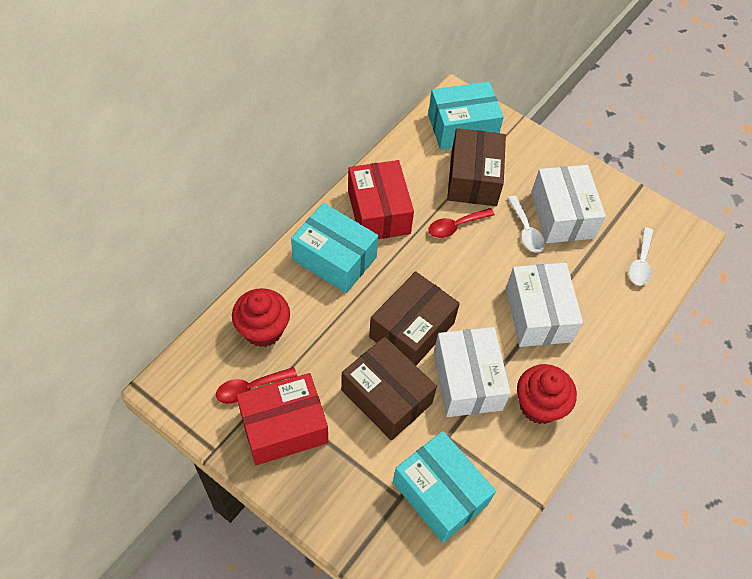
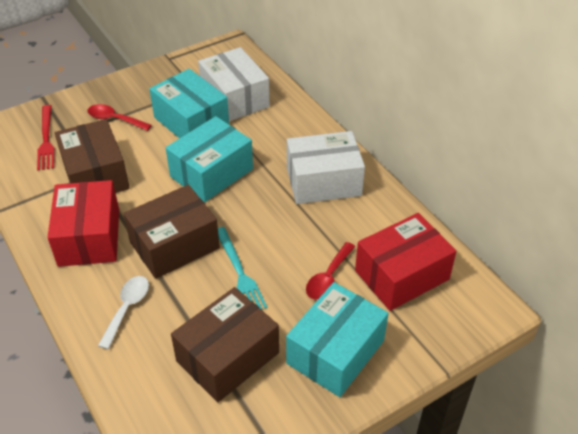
red cupcake: 2 -> 0
red fork: 0 -> 1
turquoise fork: 0 -> 1
white box: 3 -> 2
white spoon: 2 -> 1

